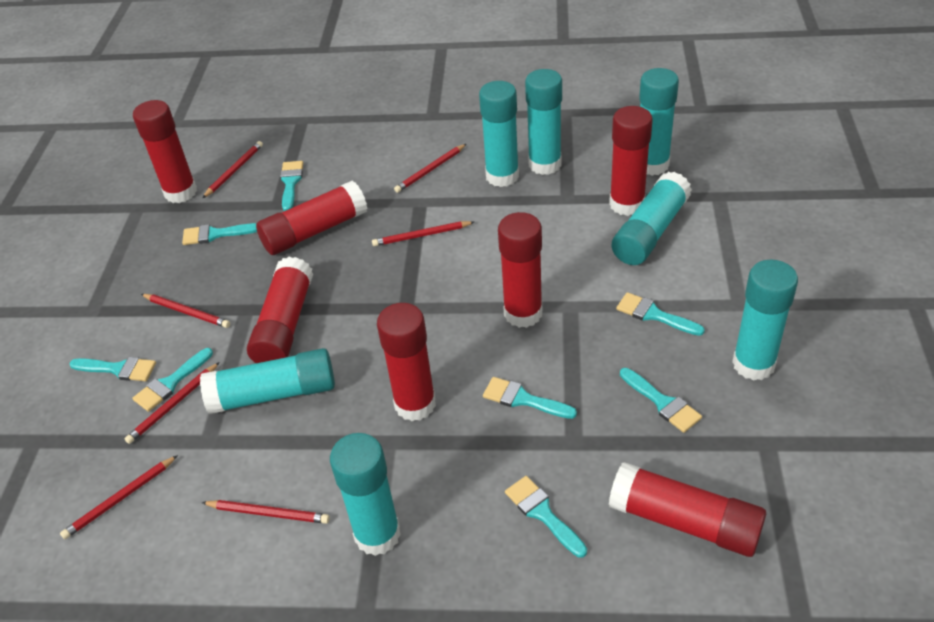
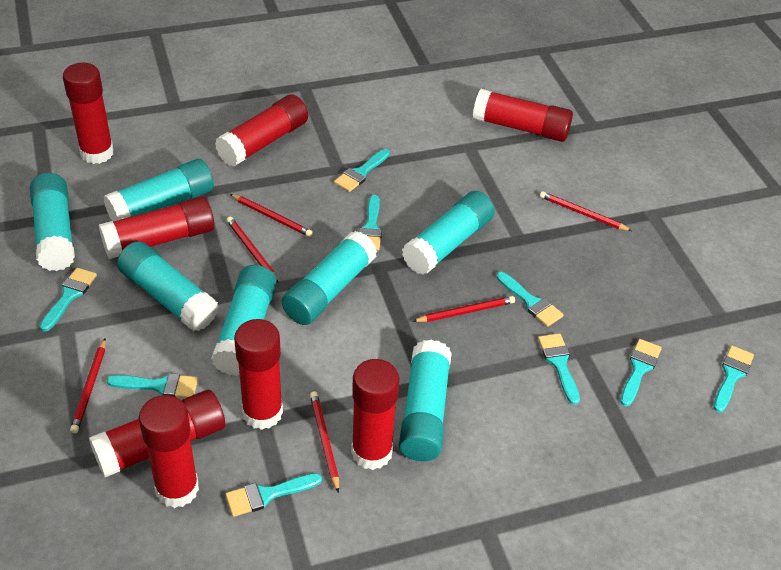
red glue stick: 7 -> 8
red pencil: 7 -> 6
turquoise brush: 8 -> 9

